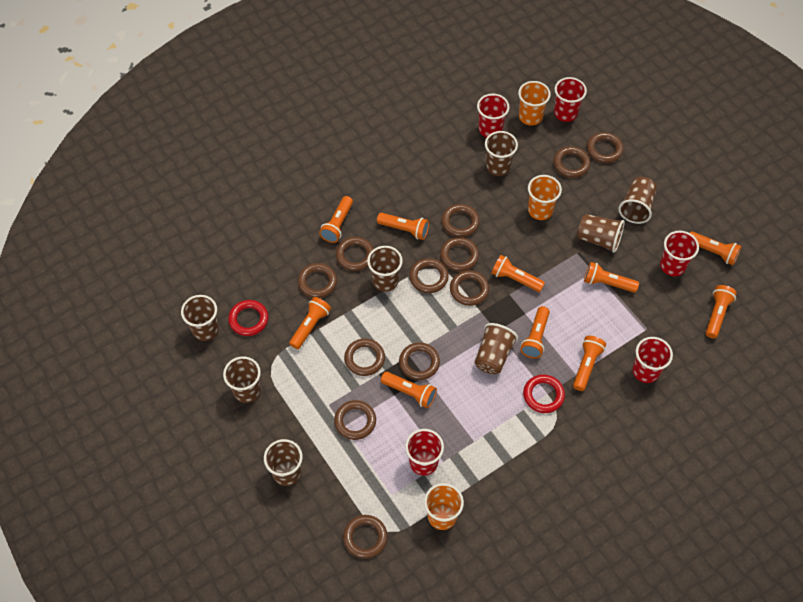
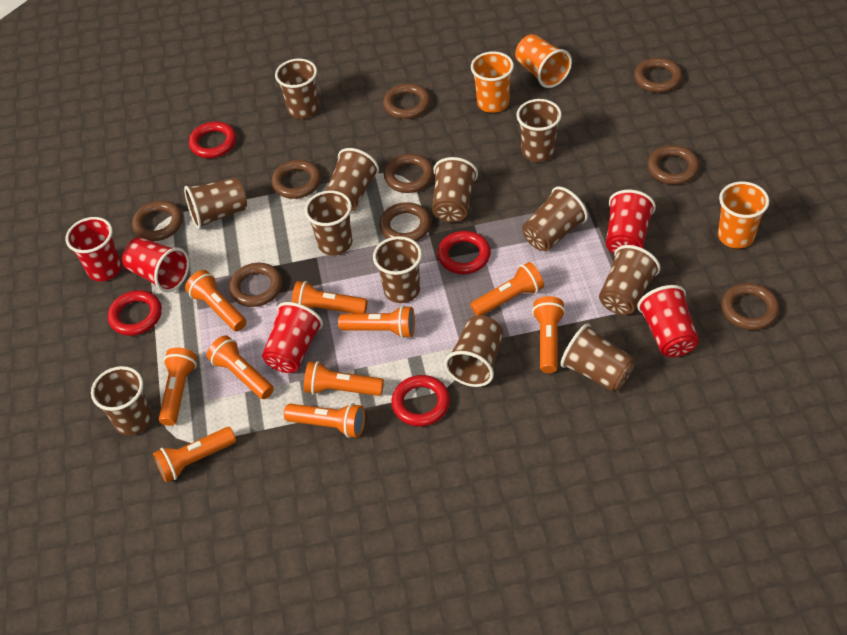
brown cup: 8 -> 12
brown ring: 12 -> 9
red ring: 2 -> 4

